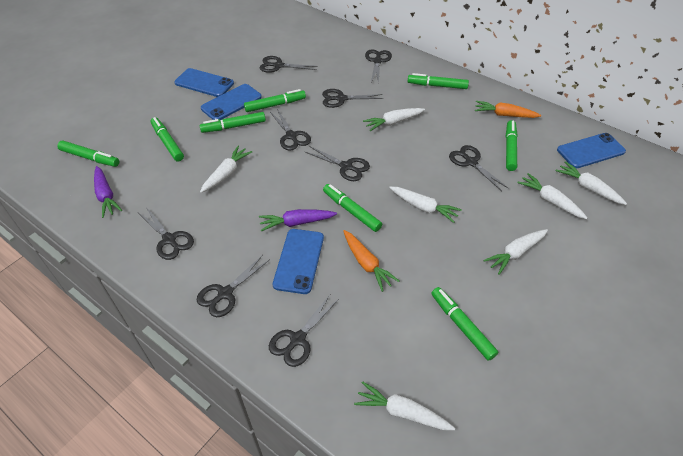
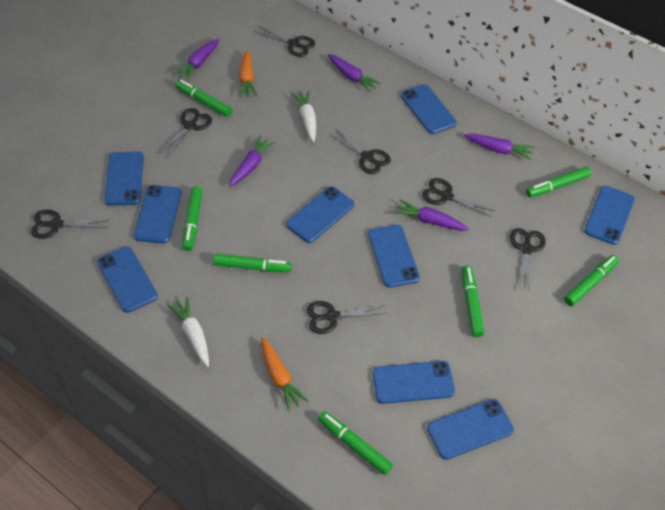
black scissors: 9 -> 7
blue phone: 4 -> 9
green marker: 8 -> 7
purple carrot: 2 -> 5
white carrot: 7 -> 2

